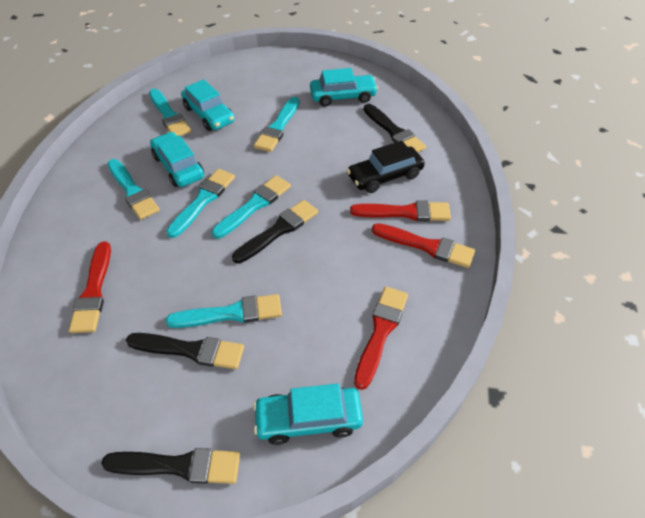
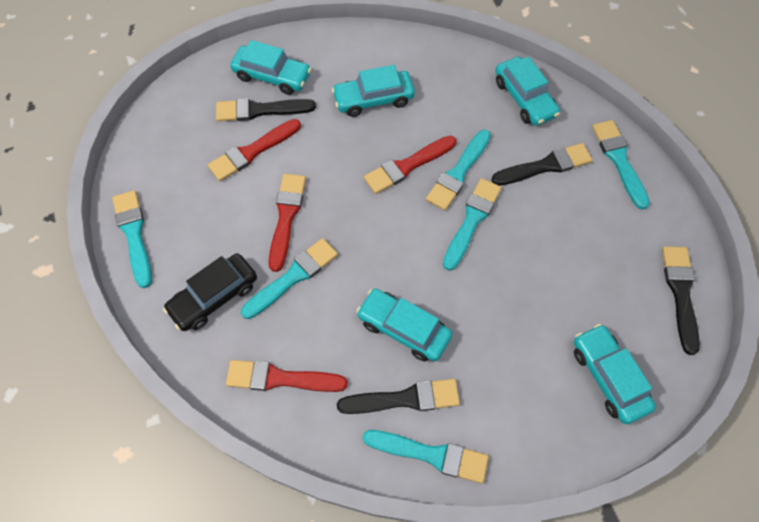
turquoise car: 4 -> 5

